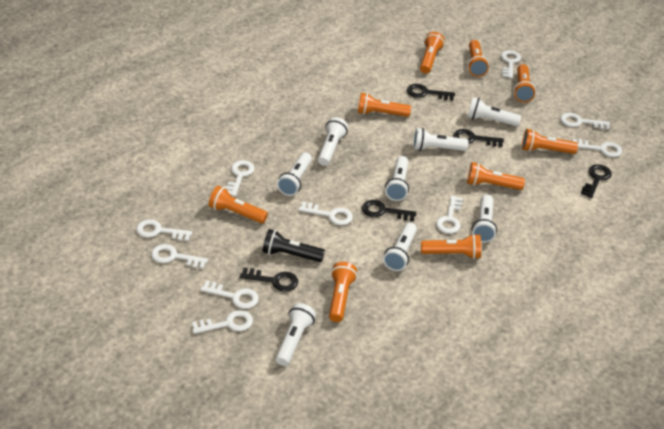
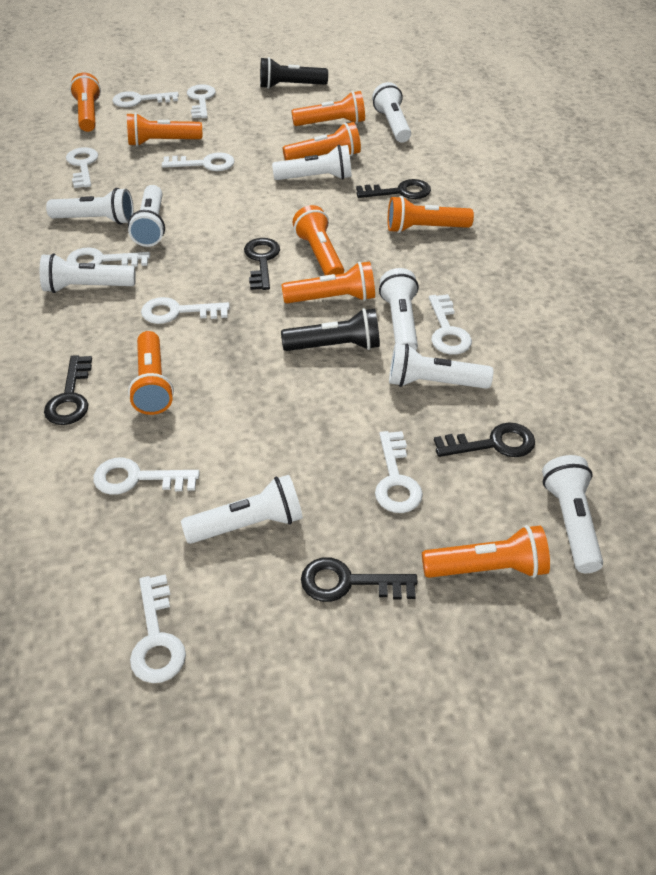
black flashlight: 1 -> 2
white flashlight: 8 -> 9

